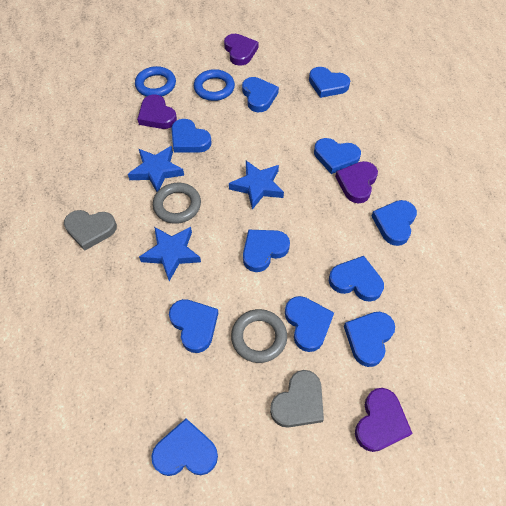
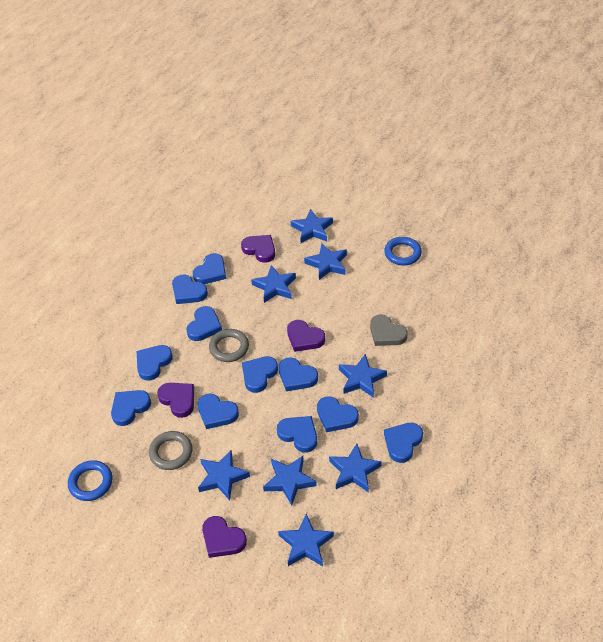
blue star: 3 -> 8
grey heart: 2 -> 1

